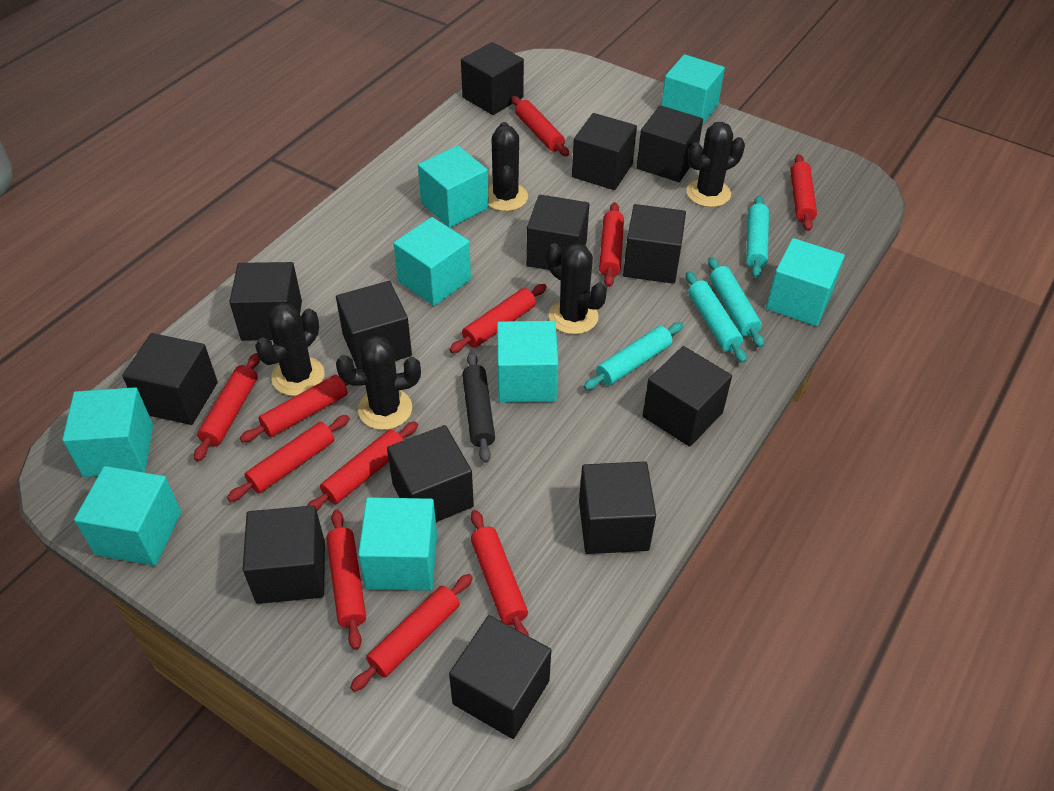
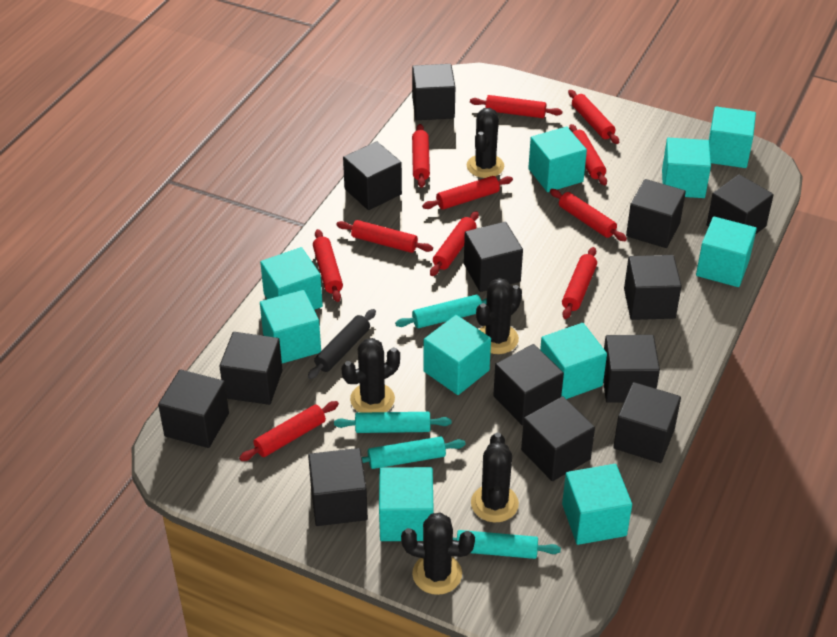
turquoise cube: 8 -> 10

